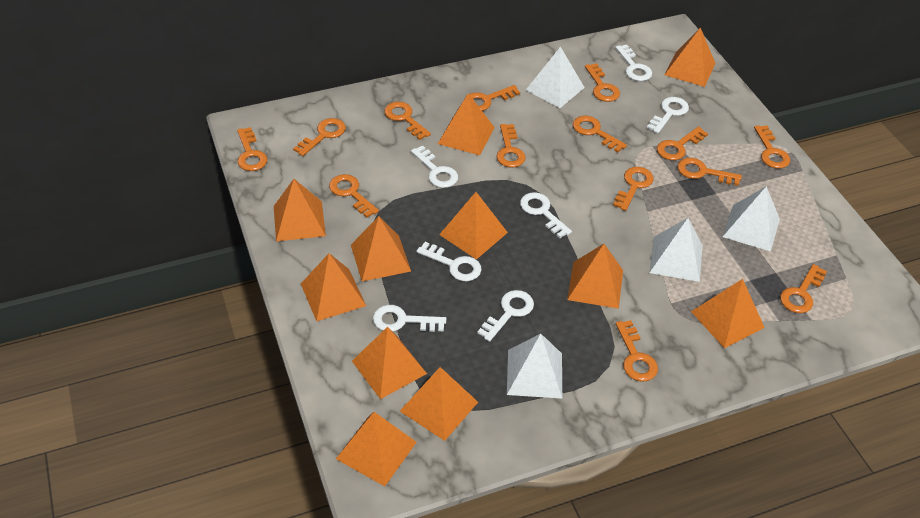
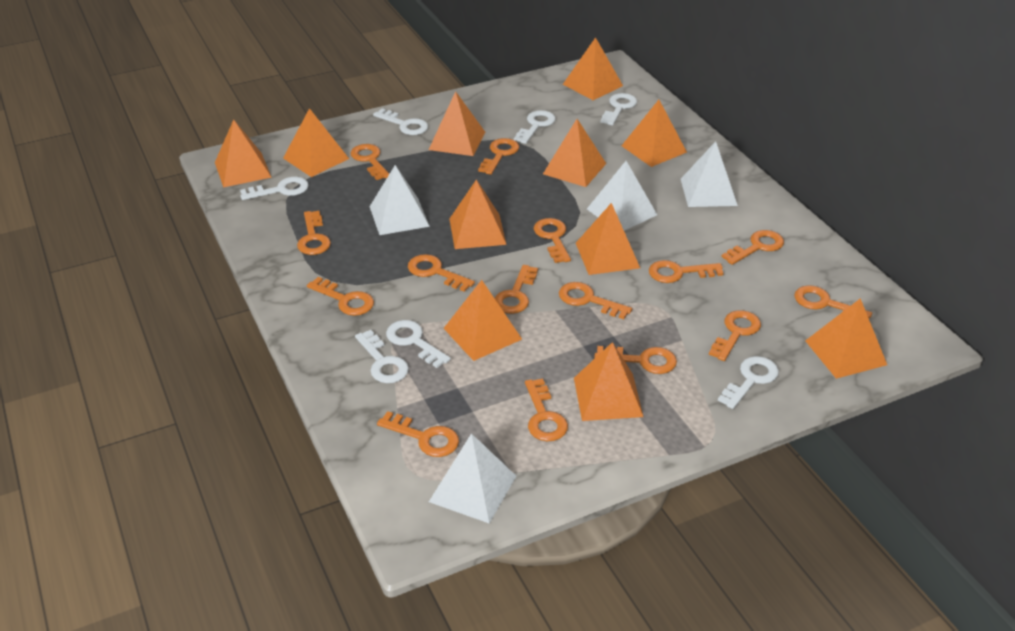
orange key: 14 -> 15

